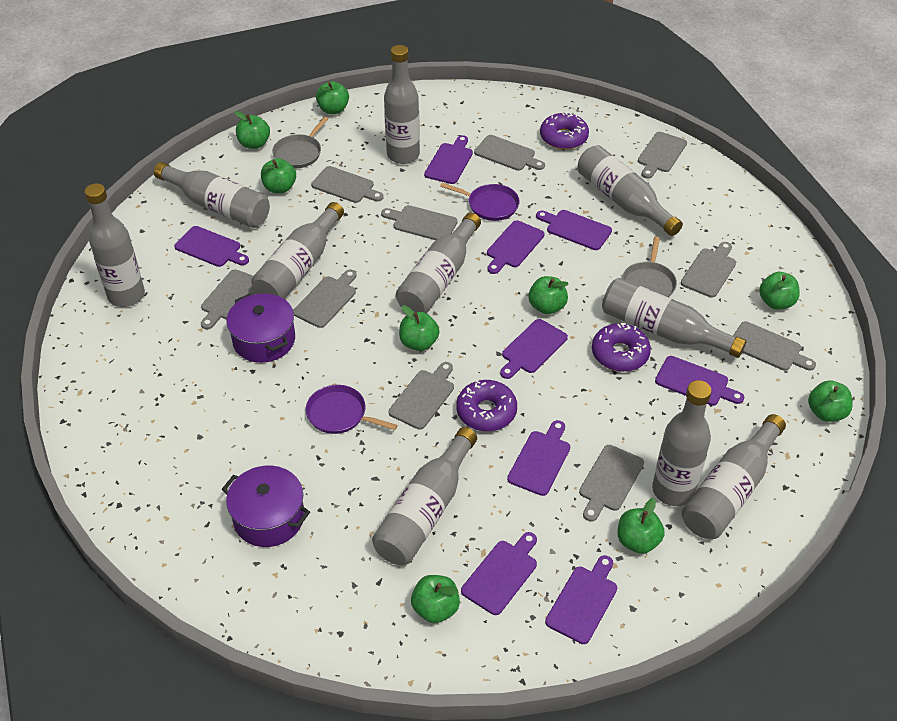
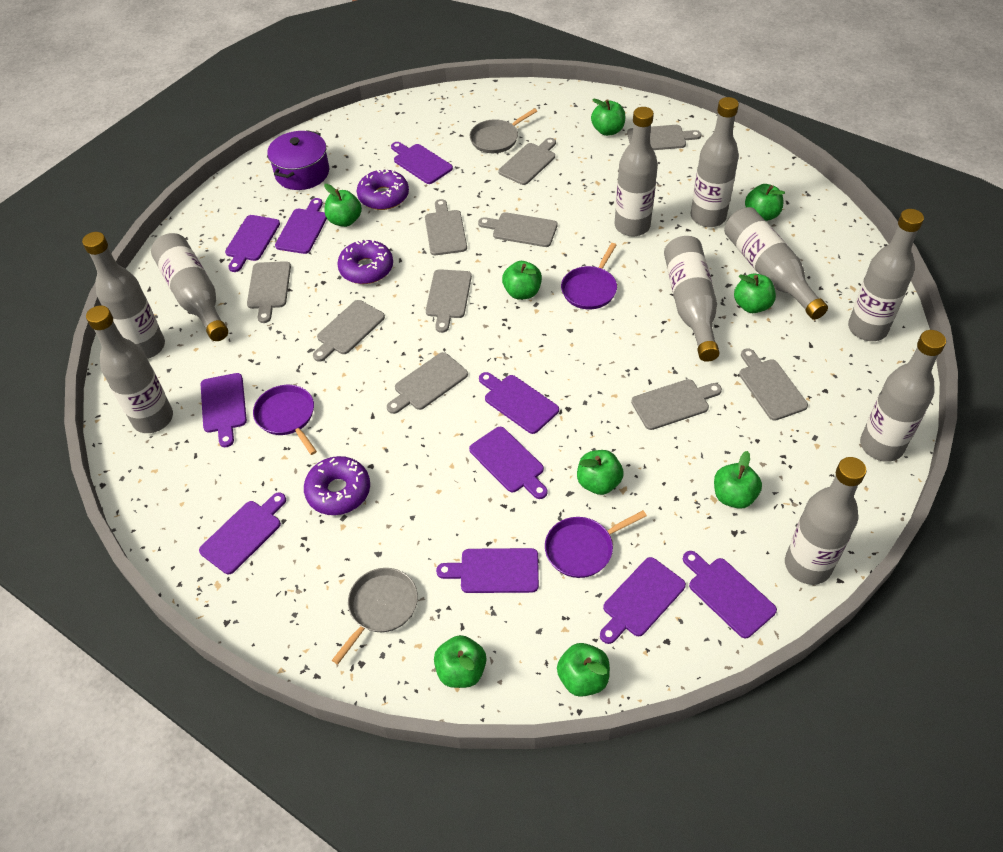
purple cutting board: 9 -> 10
purple pan: 2 -> 3
purple pot: 2 -> 1

